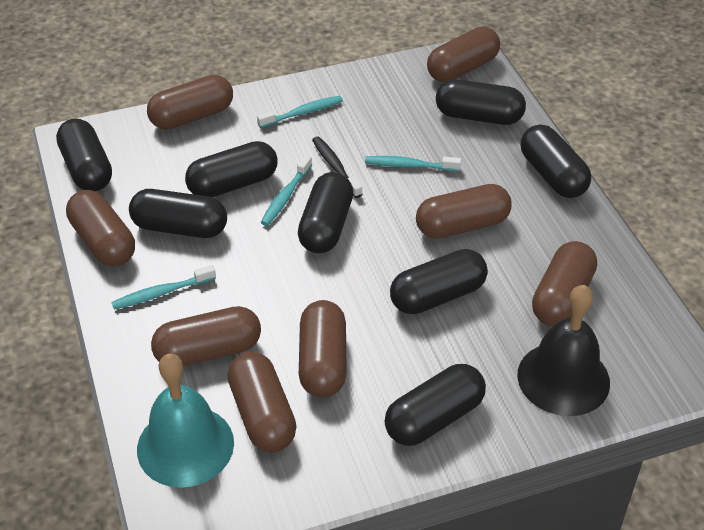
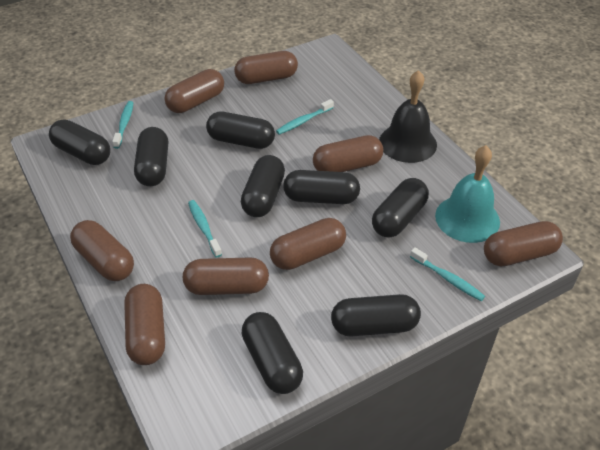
black toothbrush: 1 -> 0

